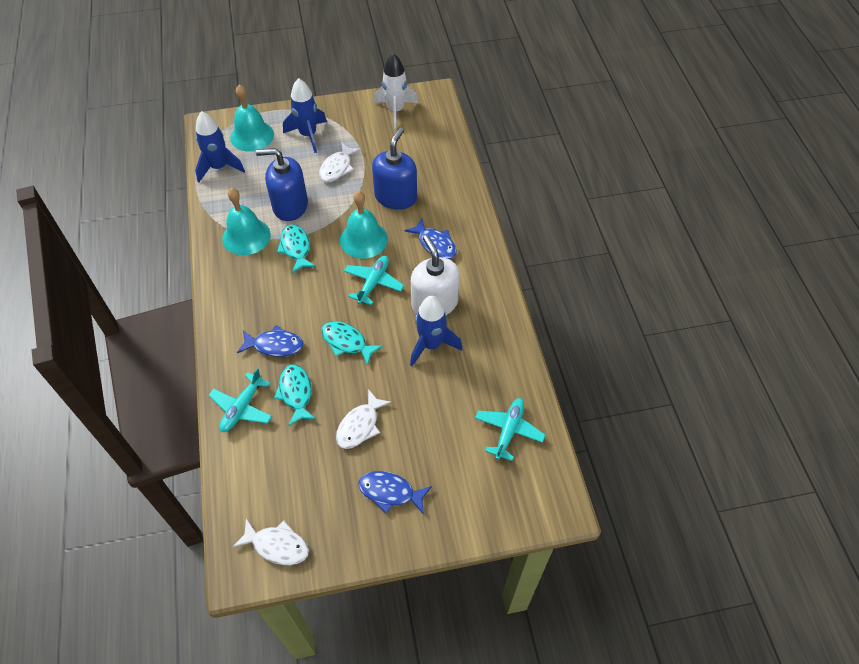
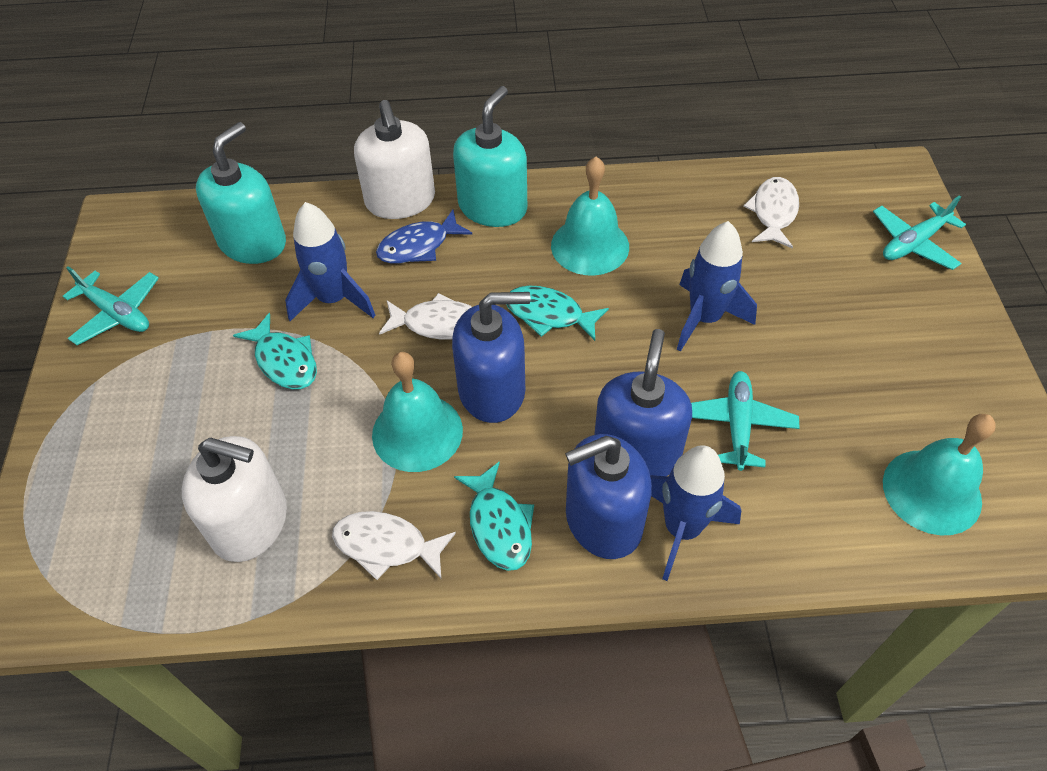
blue fish: 3 -> 1
blue soap dispenser: 2 -> 3
turquoise soap dispenser: 0 -> 2
white rocket: 1 -> 0
white soap dispenser: 1 -> 2

